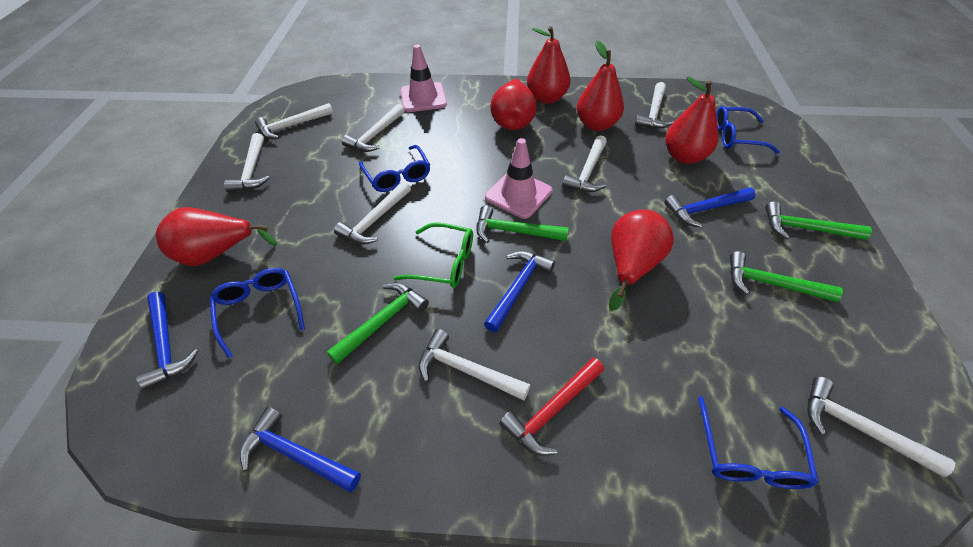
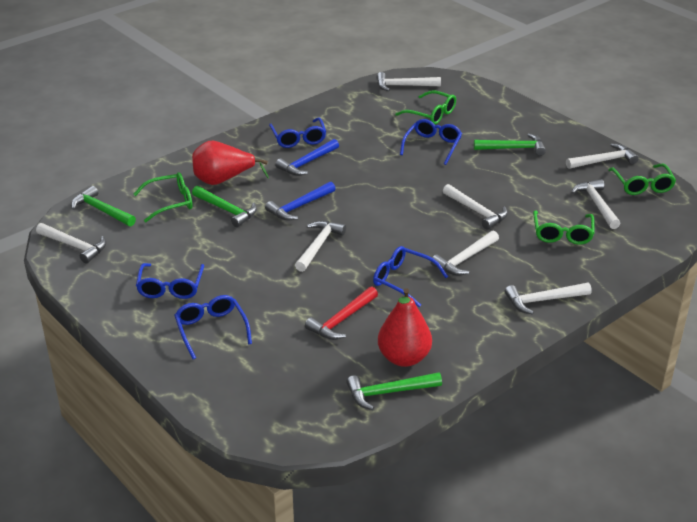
blue glasses: 4 -> 5
blue hammer: 4 -> 2
green glasses: 1 -> 4
pink traffic cone: 2 -> 0
red pear: 6 -> 2

